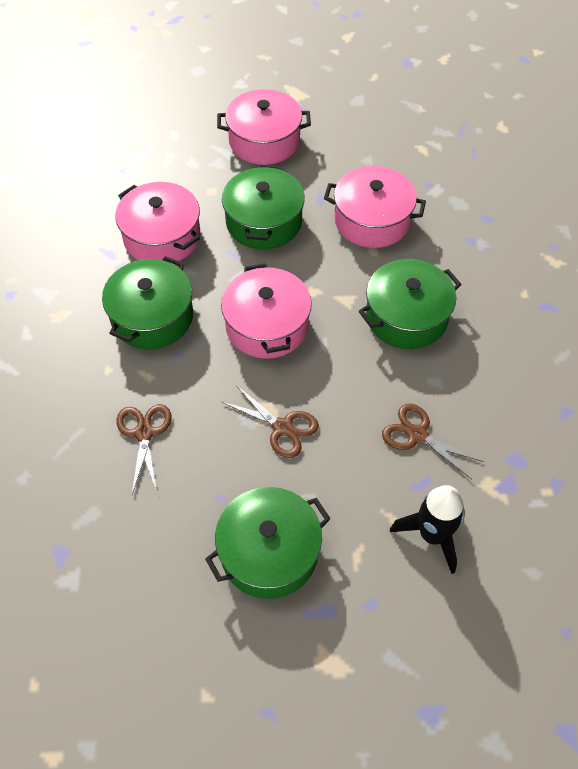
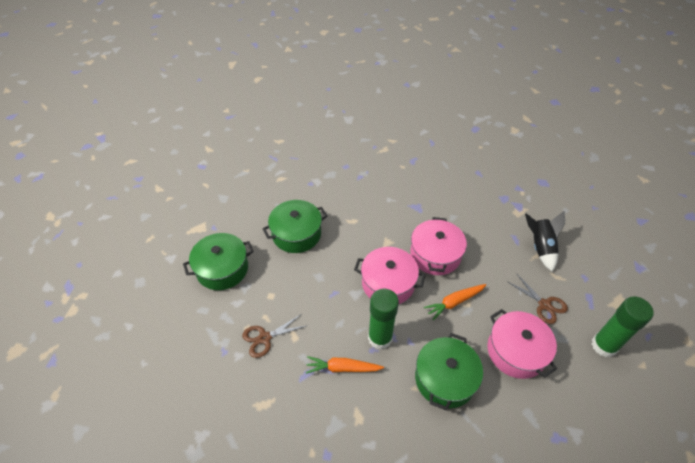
brown scissors: 3 -> 2
green glue stick: 0 -> 2
green pot: 4 -> 3
orange carrot: 0 -> 2
pink pot: 4 -> 3

